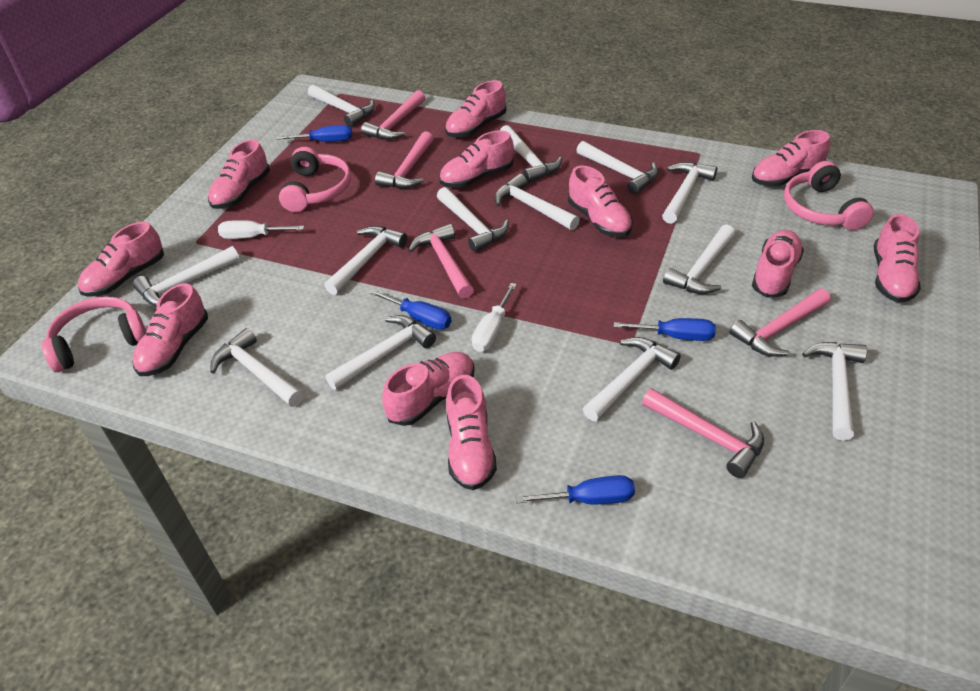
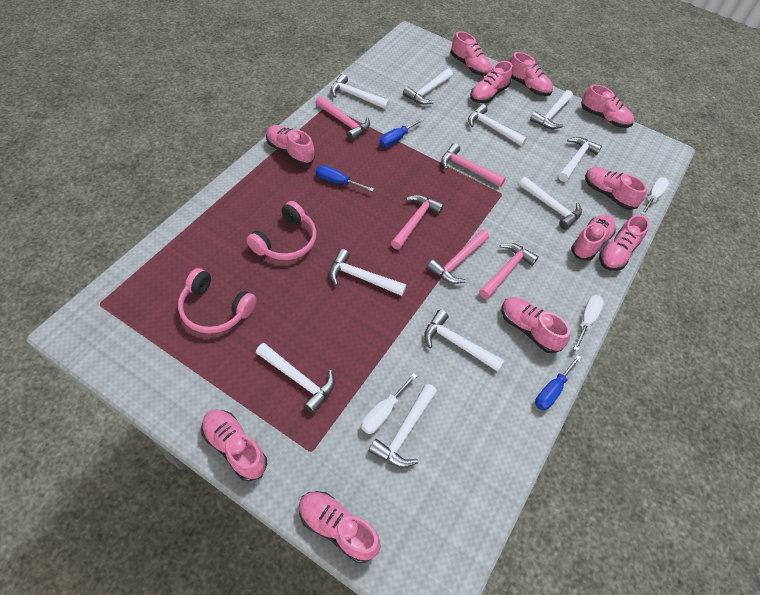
blue screwdriver: 4 -> 3
pink headphones: 3 -> 2
white hammer: 13 -> 10
white screwdriver: 2 -> 3

